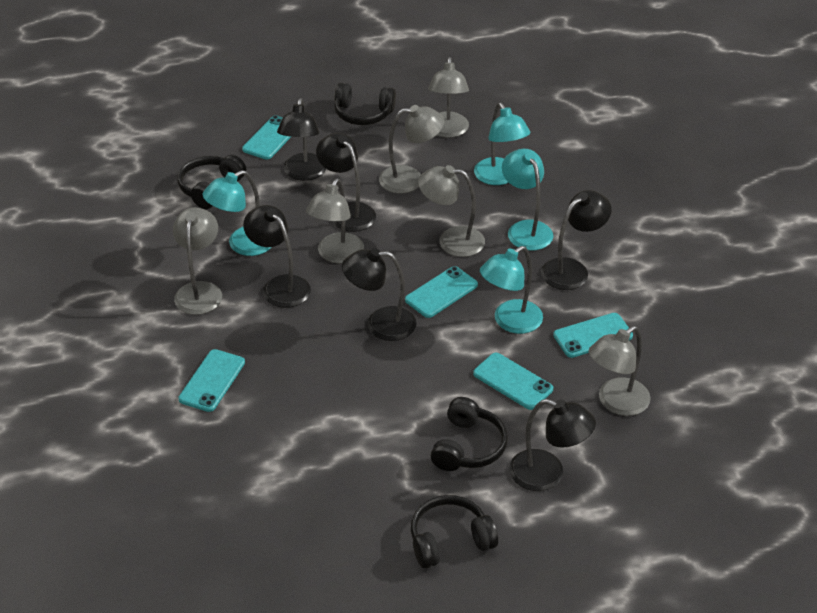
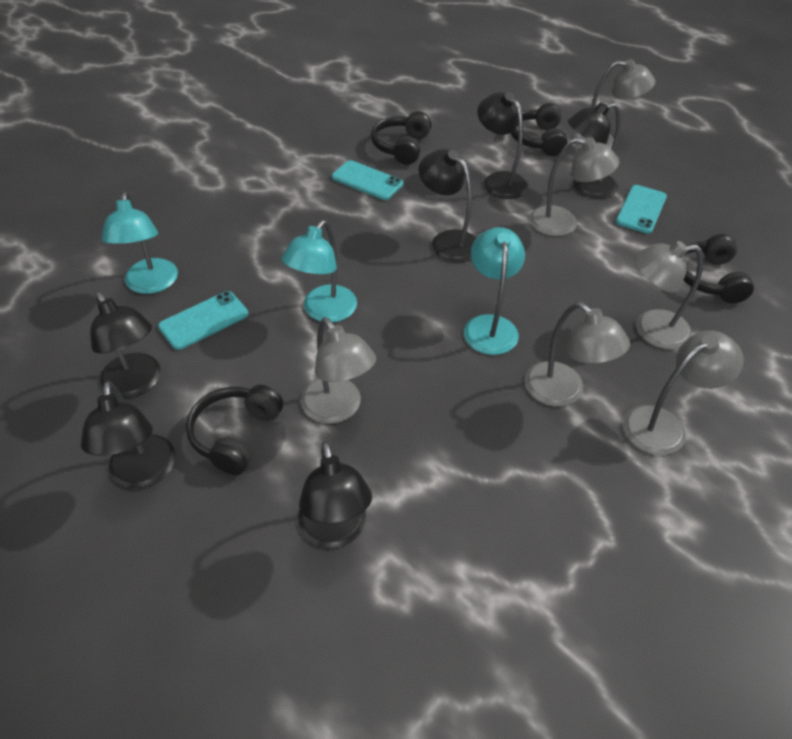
turquoise lamp: 4 -> 3
turquoise phone: 5 -> 3

